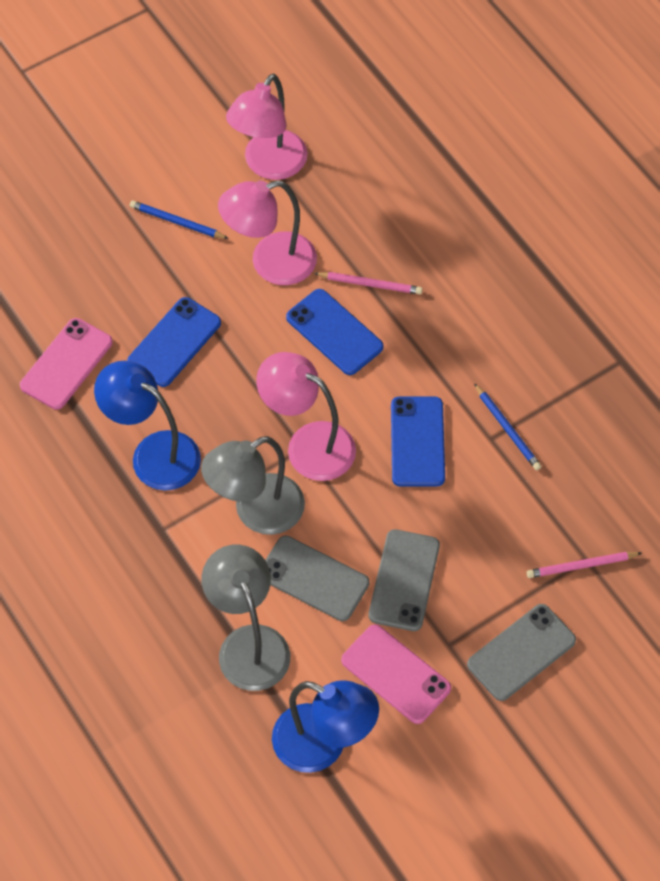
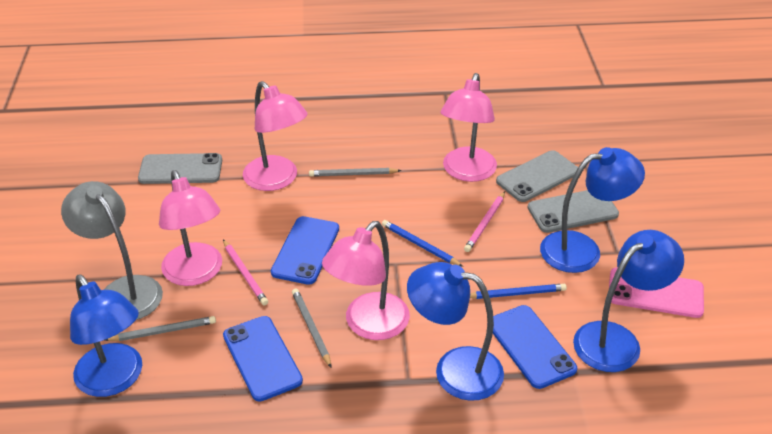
blue lamp: 2 -> 4
grey lamp: 2 -> 1
grey pencil: 0 -> 3
pink lamp: 3 -> 4
pink phone: 2 -> 1

